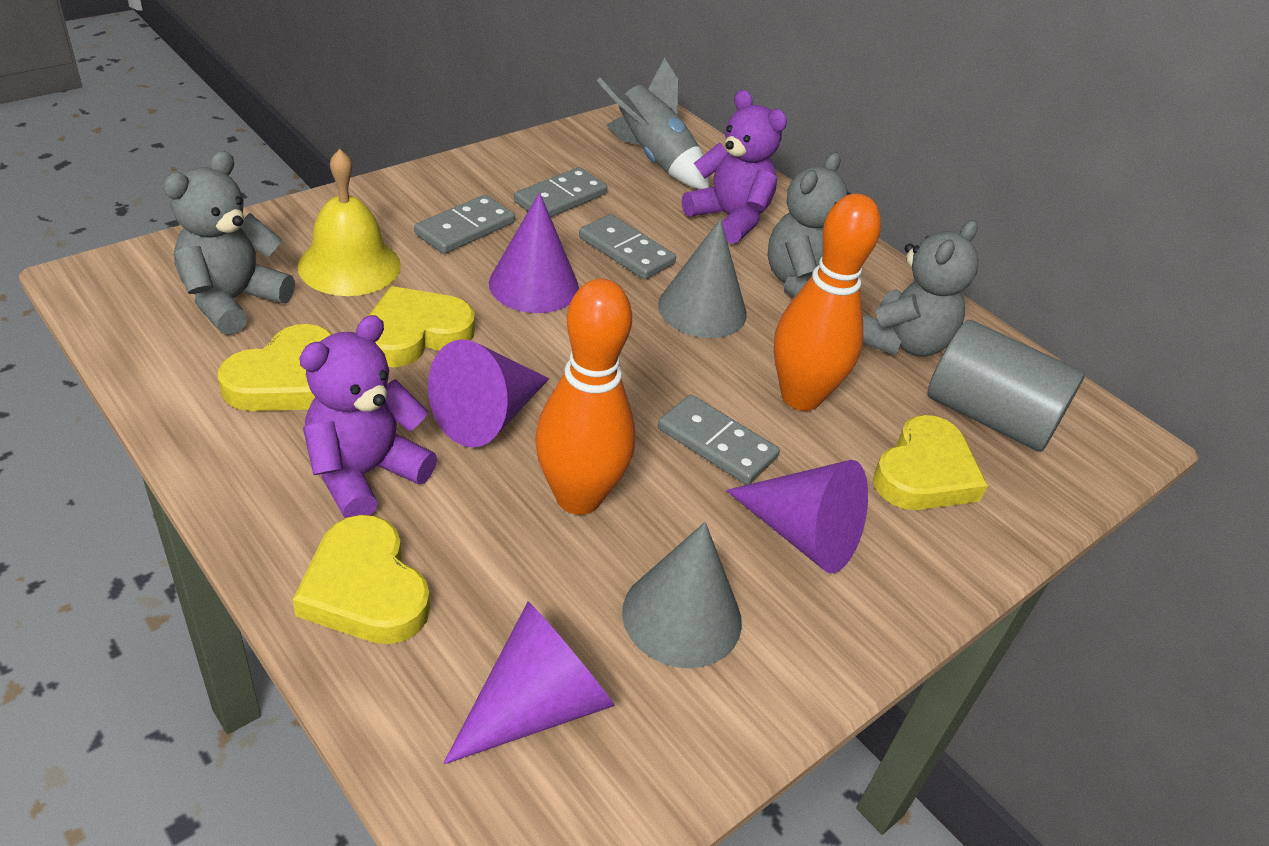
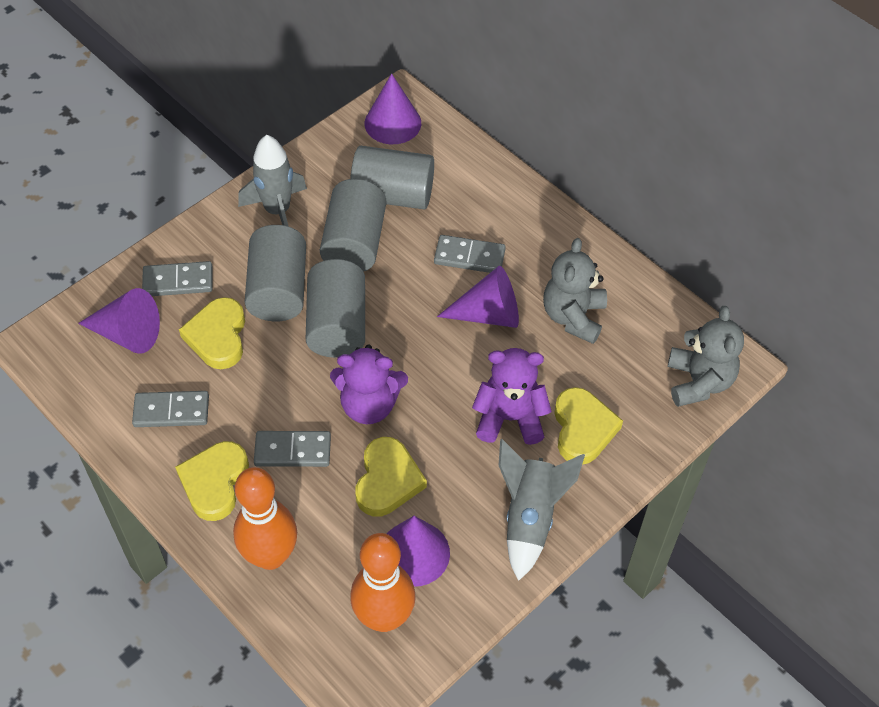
grey cone: 2 -> 0
grey cylinder: 1 -> 4
grey rocket: 1 -> 2
grey teddy bear: 3 -> 2
yellow bell: 1 -> 0

